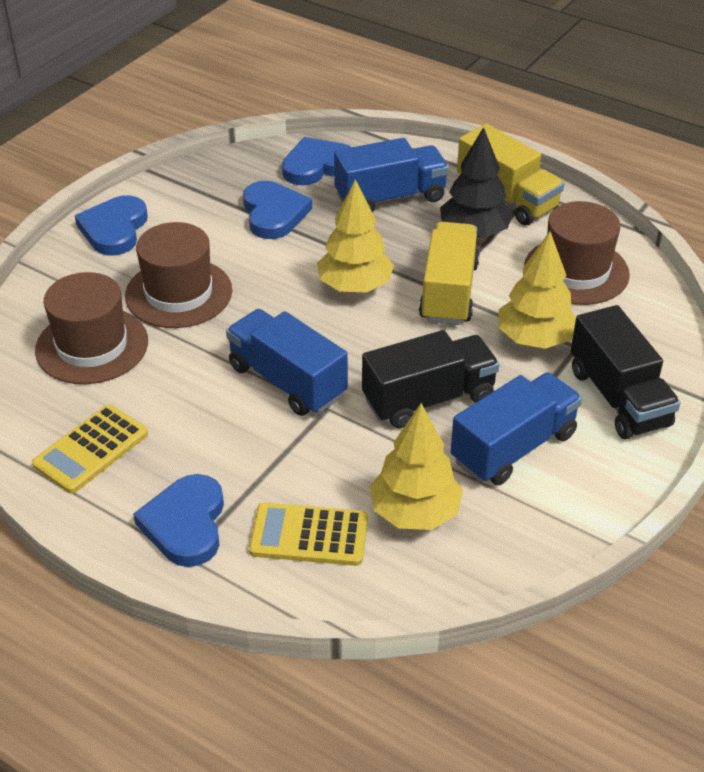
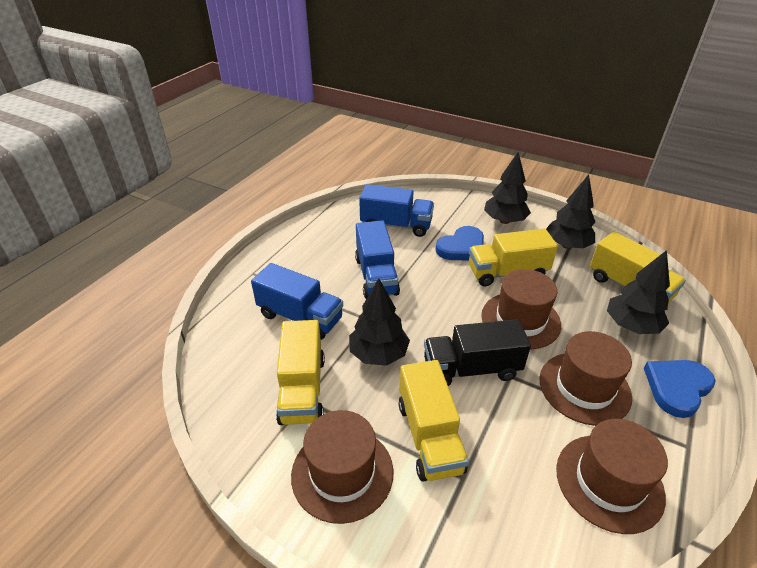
black tree: 1 -> 4
black truck: 2 -> 1
blue heart: 4 -> 2
brown hat: 3 -> 4
yellow calculator: 2 -> 0
yellow tree: 3 -> 0
yellow truck: 2 -> 4

